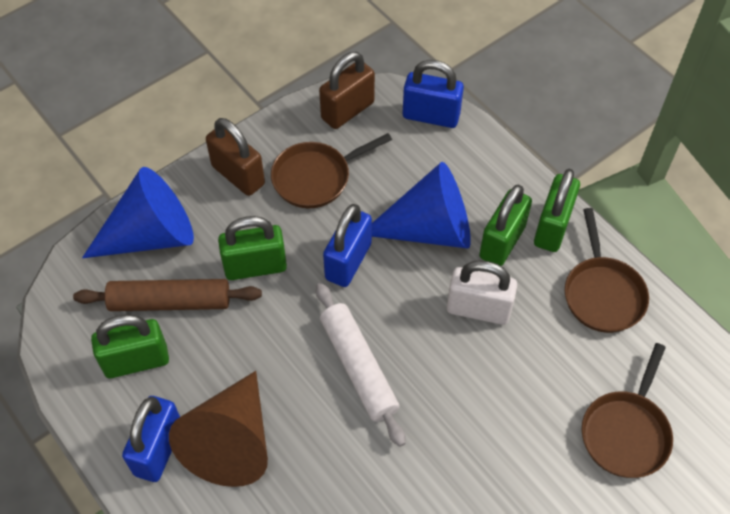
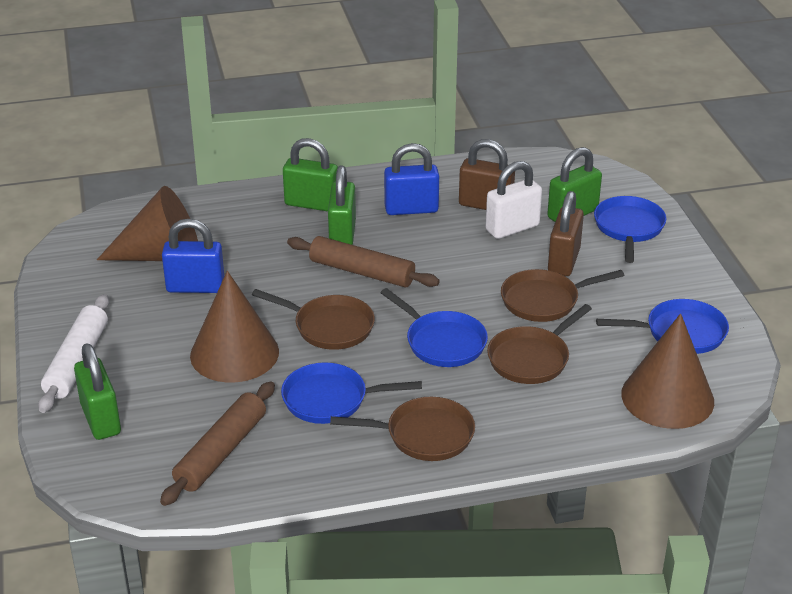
blue cone: 2 -> 0
blue padlock: 3 -> 2
blue pan: 0 -> 4
brown cone: 1 -> 3
brown pan: 3 -> 4
brown rolling pin: 1 -> 2

